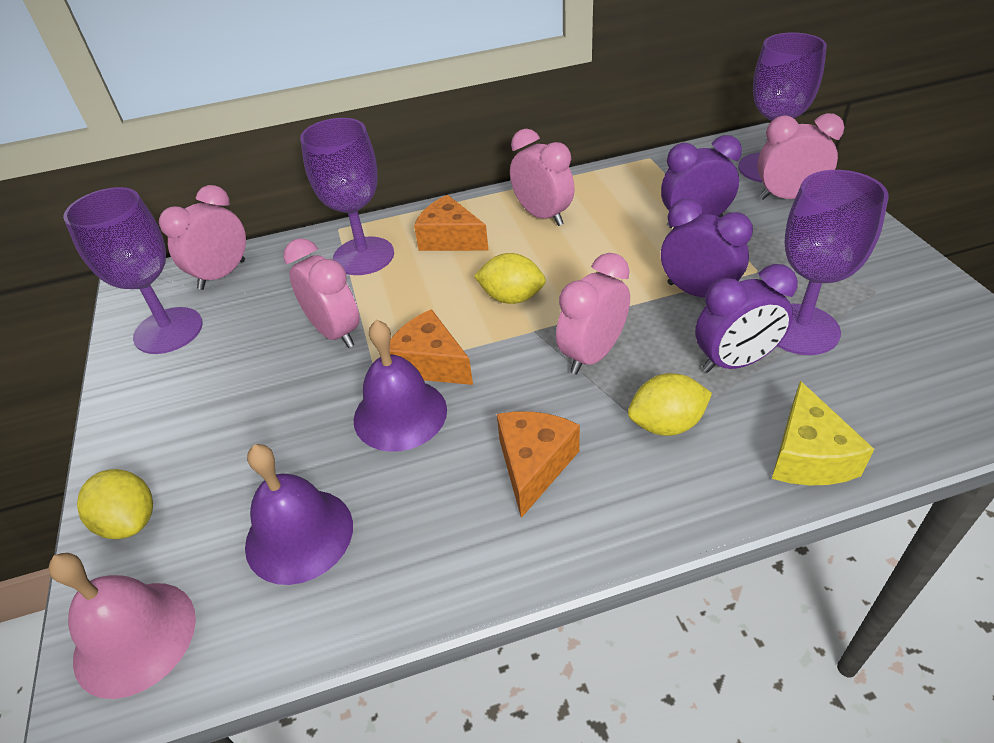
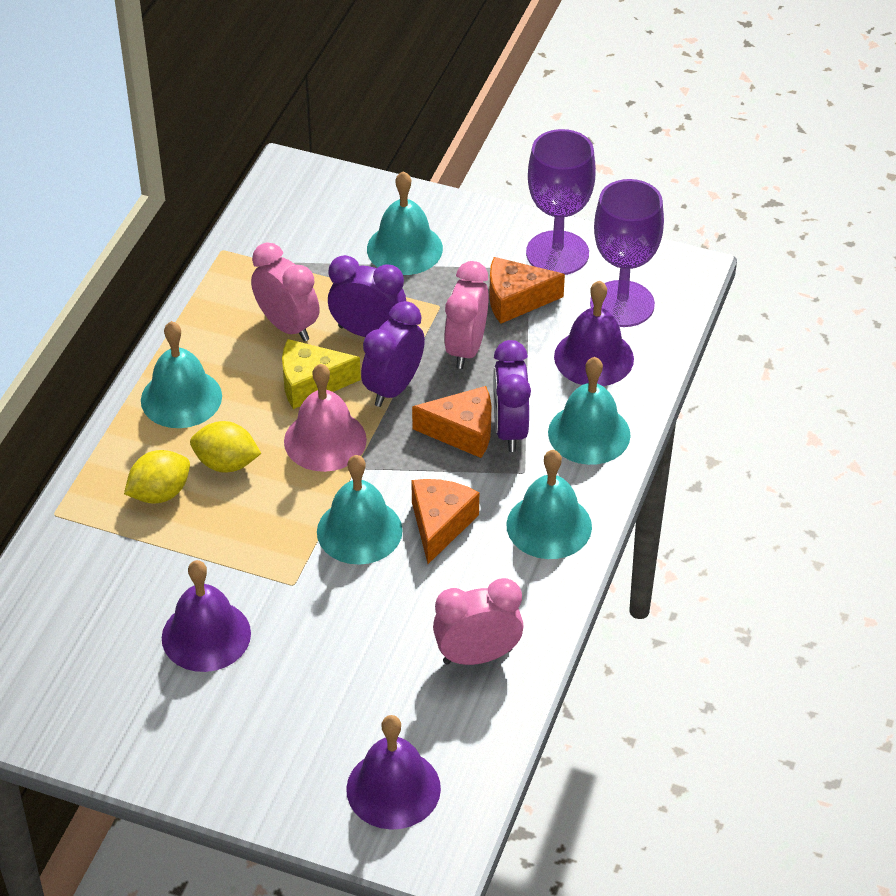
pink clock: 5 -> 3
purple bell: 2 -> 3
purple goblet: 4 -> 2
turquoise bell: 0 -> 5
yellow lemon: 3 -> 2

